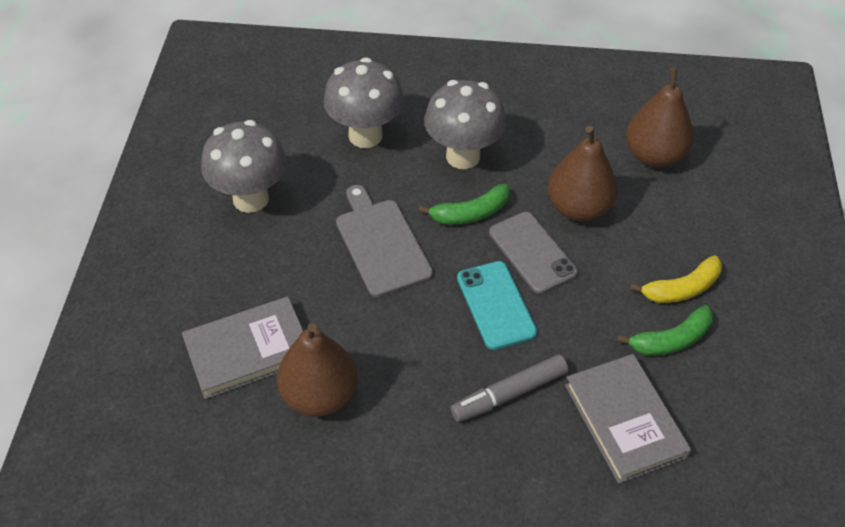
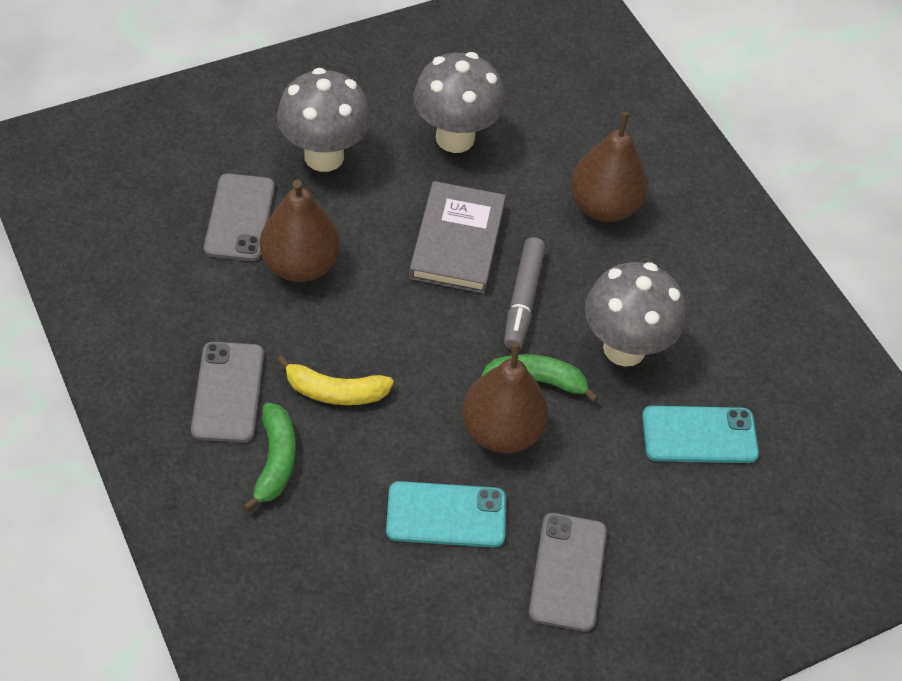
grey book: 2 -> 1
grey cutting board: 1 -> 0
grey phone: 1 -> 3
turquoise phone: 1 -> 2

